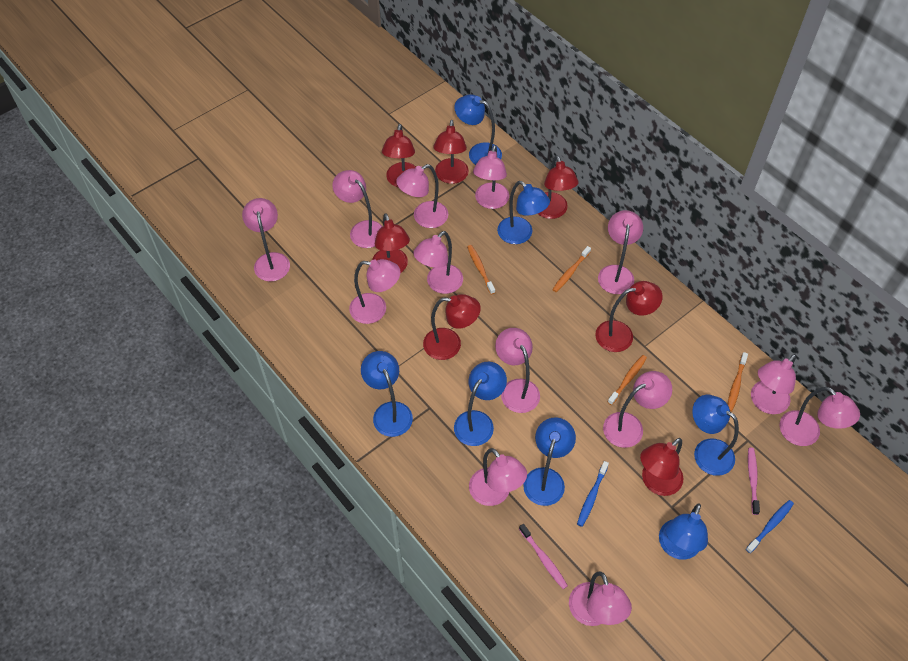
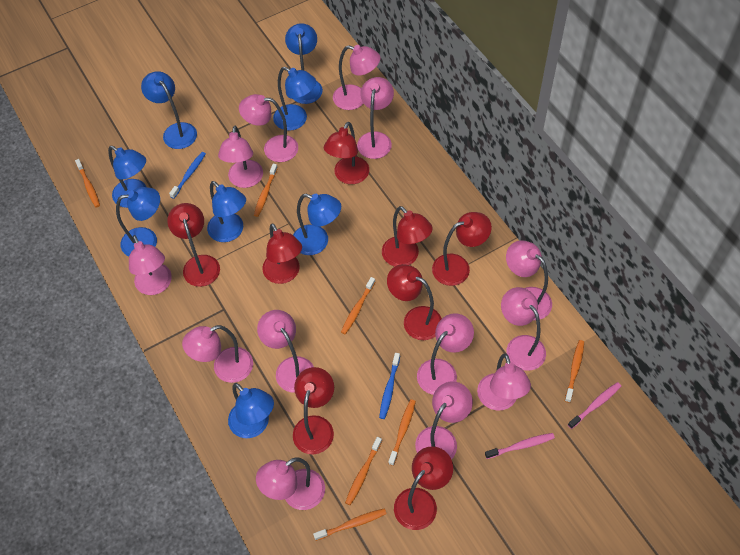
blue lamp: 7 -> 8
orange toothbrush: 4 -> 7
red lamp: 7 -> 8

